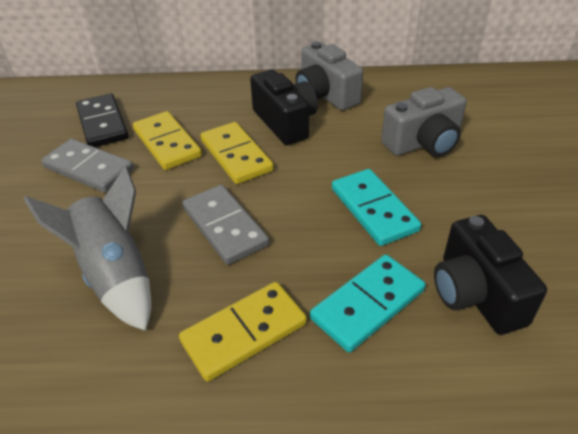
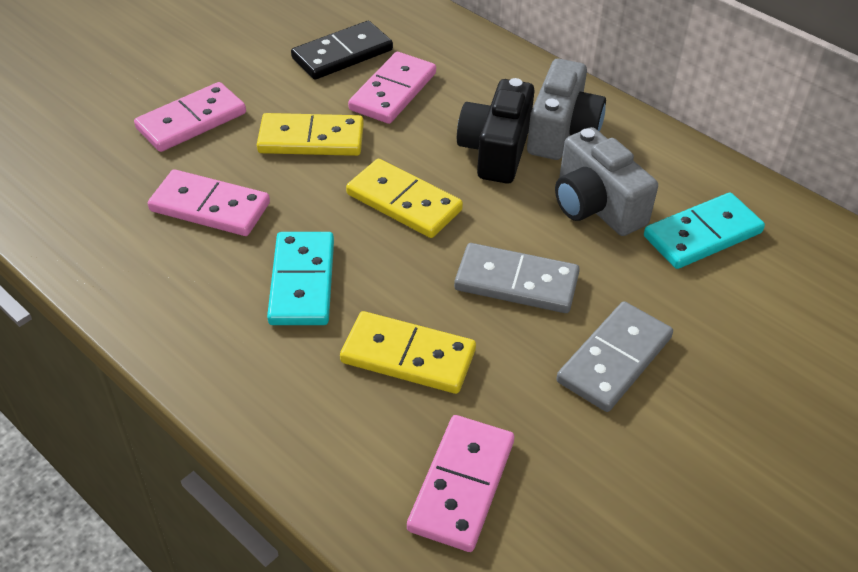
black camera: 2 -> 1
grey rocket: 1 -> 0
pink domino: 0 -> 4

